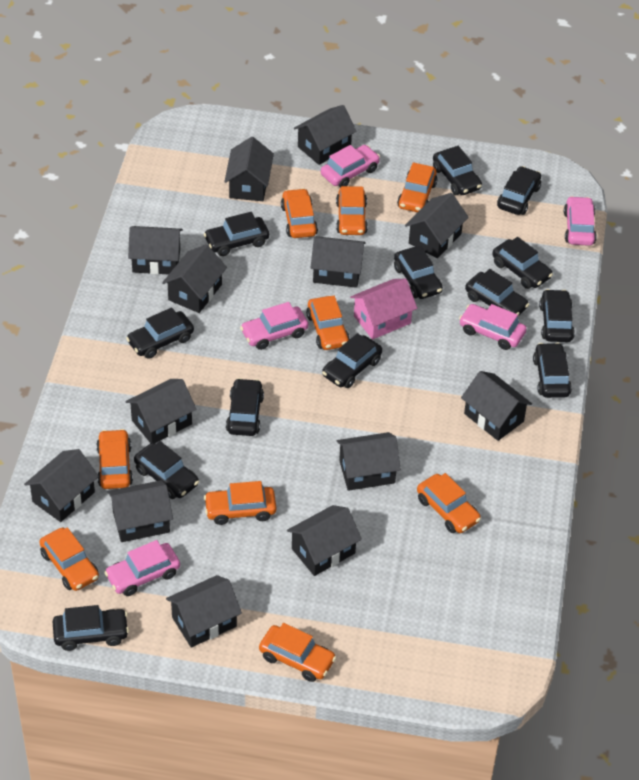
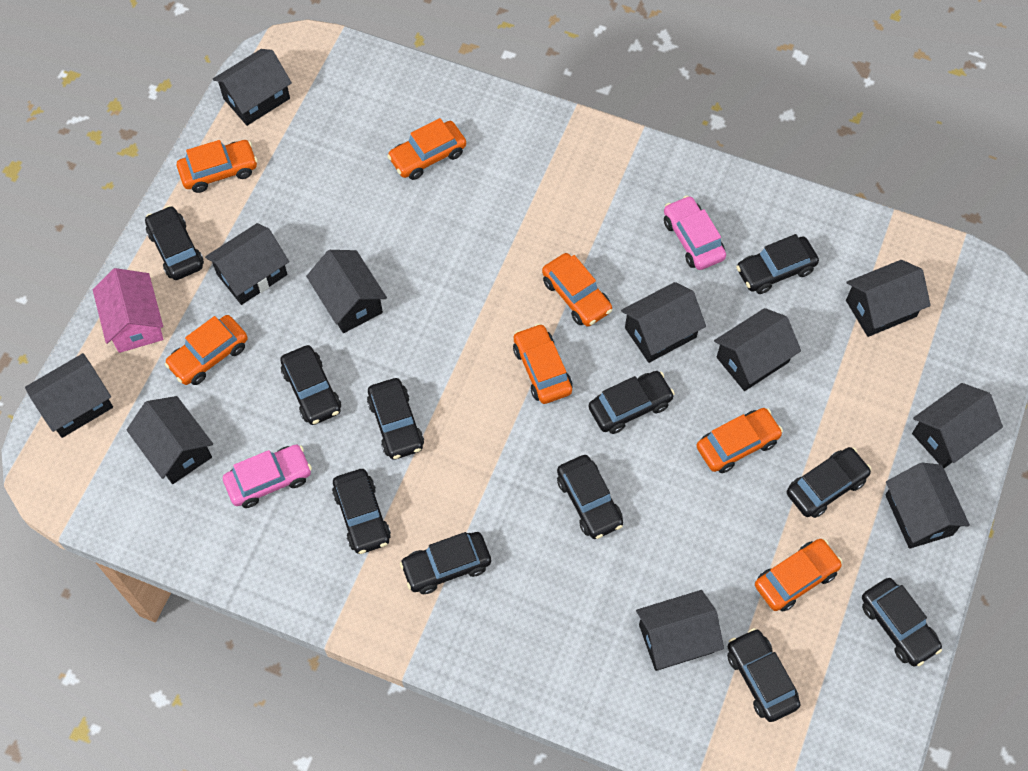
black car: 13 -> 11
black house: 13 -> 11
orange car: 9 -> 7
pink car: 5 -> 2

